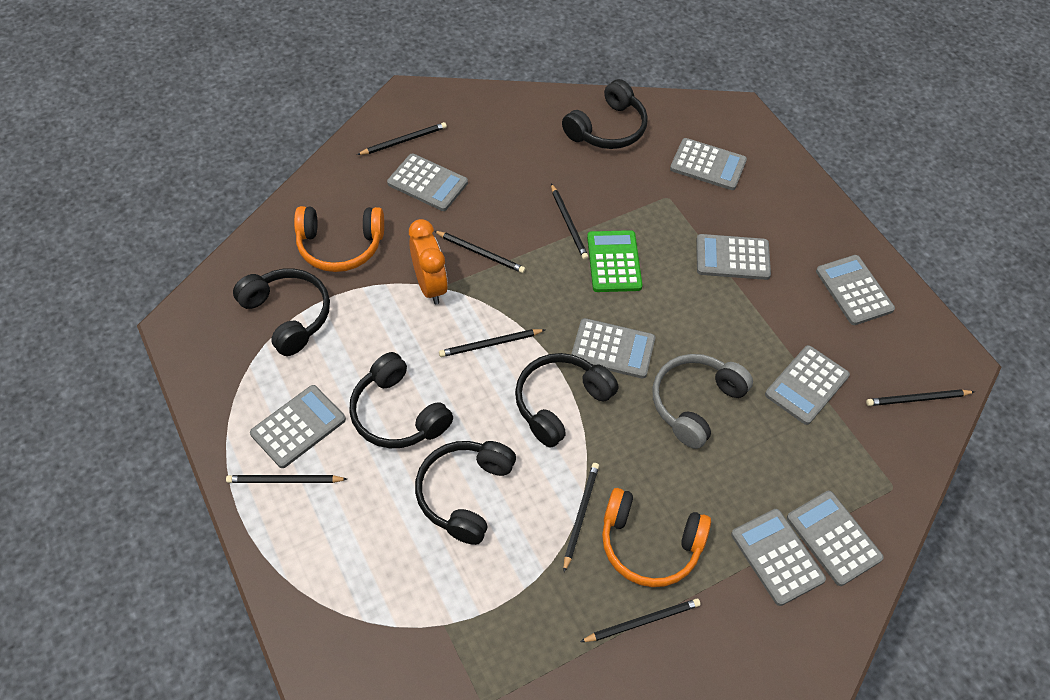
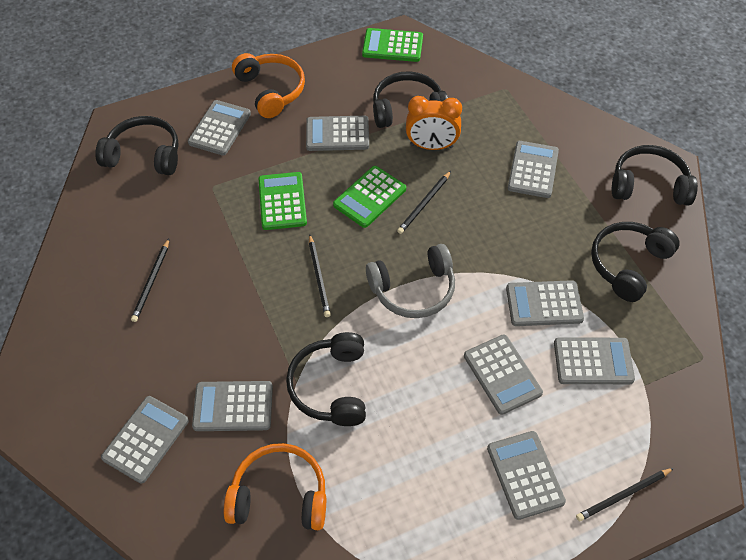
black pencil: 8 -> 4
green calculator: 1 -> 3

